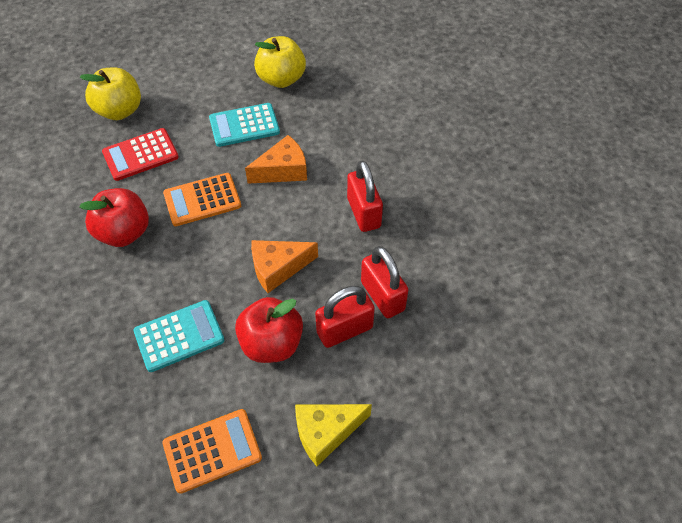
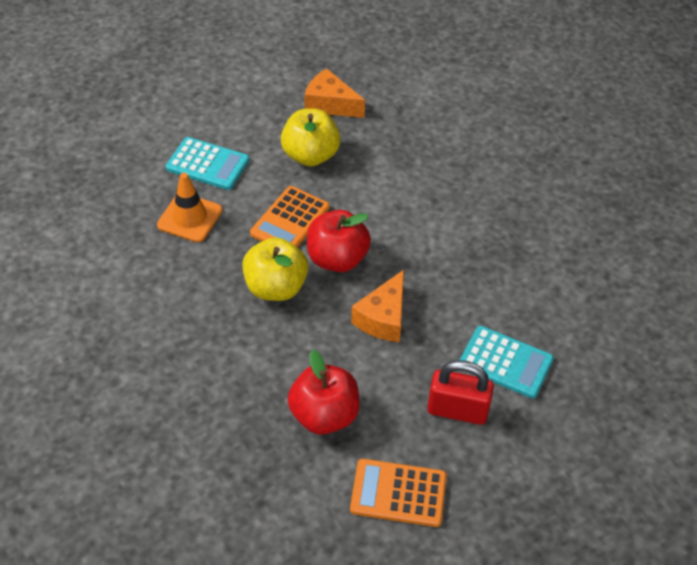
orange traffic cone: 0 -> 1
red calculator: 1 -> 0
red padlock: 3 -> 1
yellow cheese: 1 -> 0

